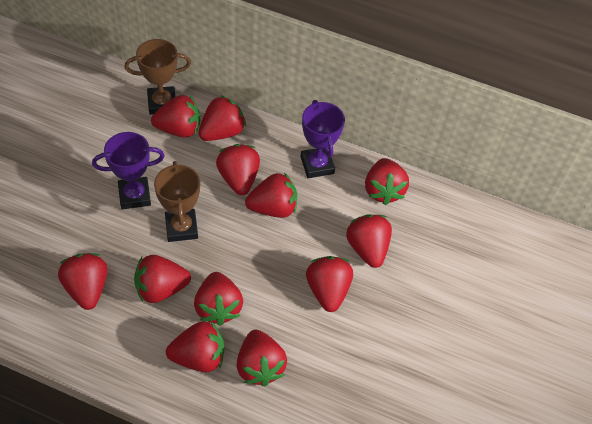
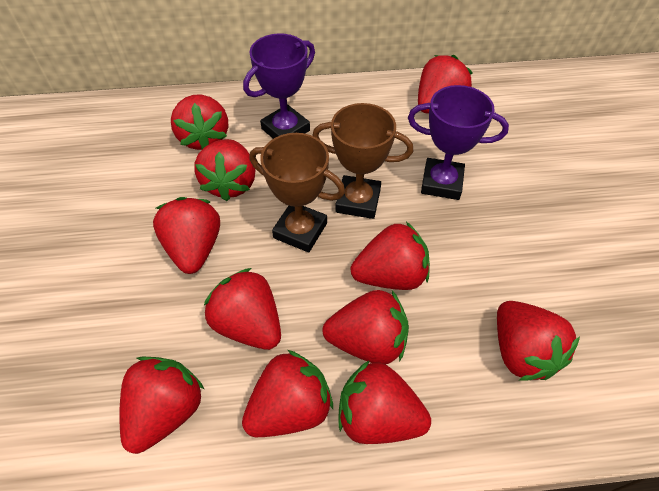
red strawberry: 12 -> 11

